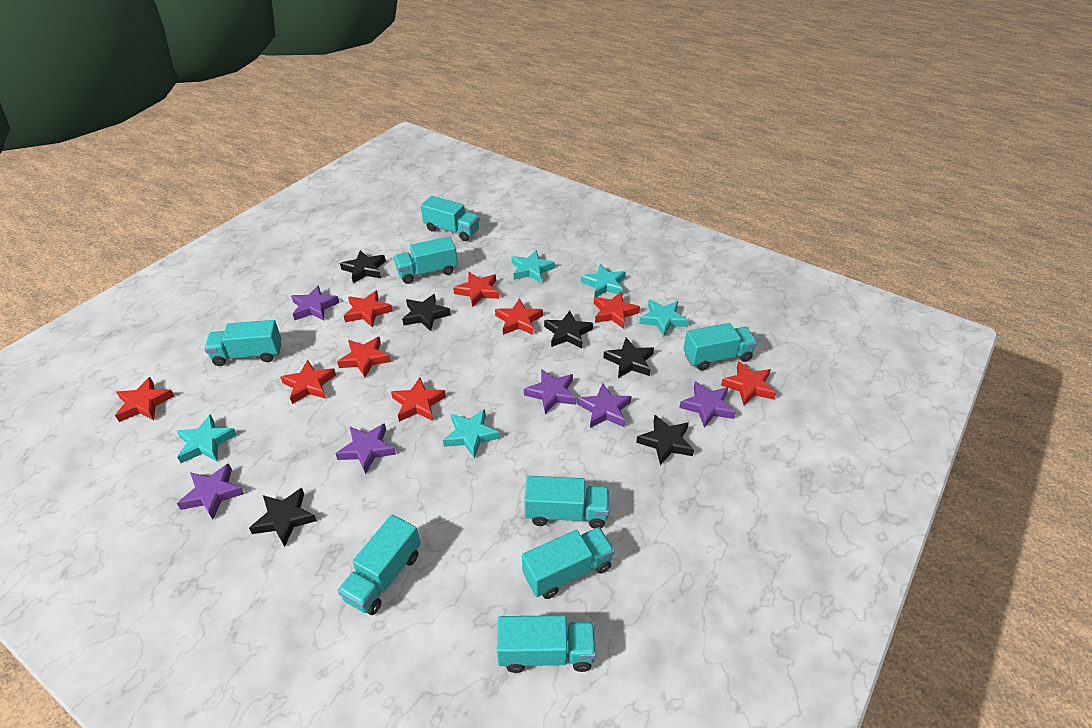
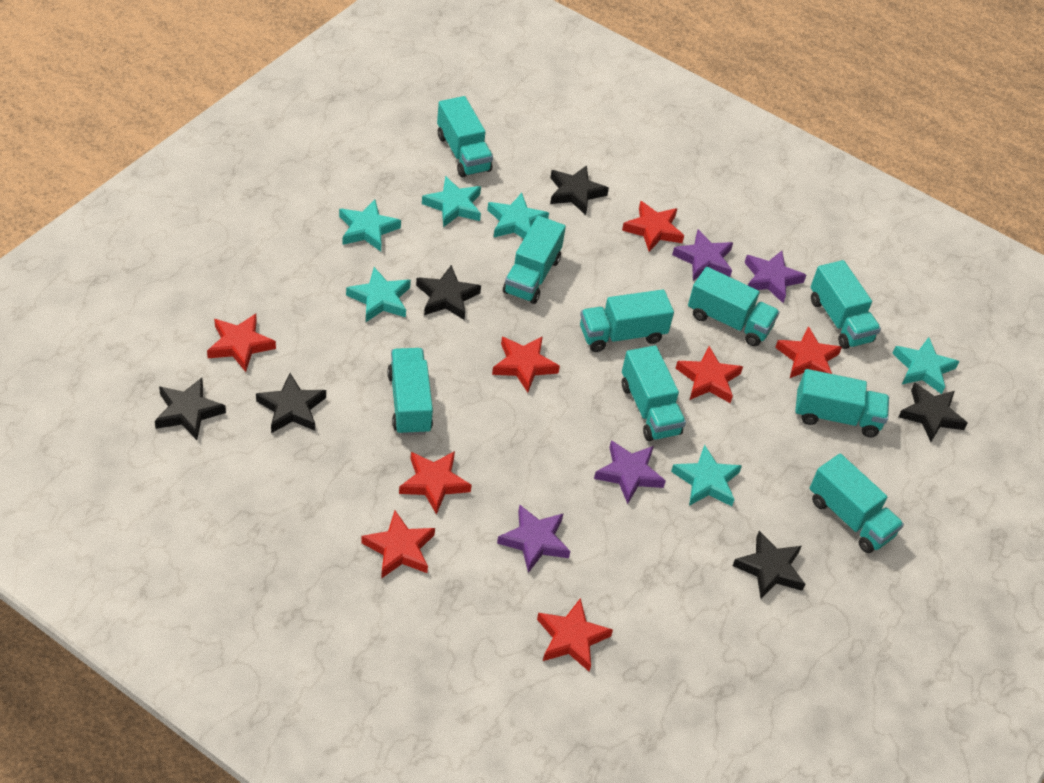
purple star: 6 -> 4
red star: 9 -> 8
turquoise star: 5 -> 6
turquoise truck: 8 -> 9

